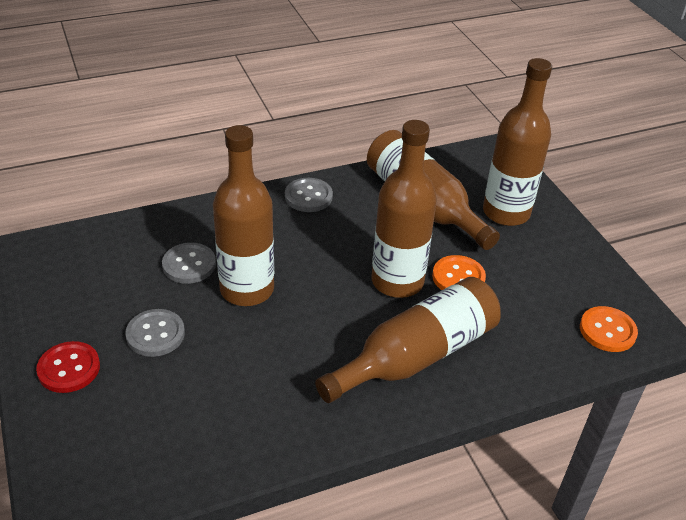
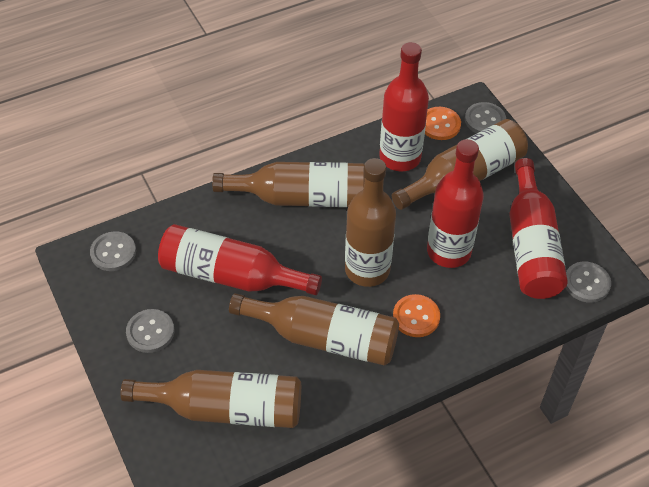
grey button: 3 -> 4
red bottle: 0 -> 4
red button: 1 -> 0

